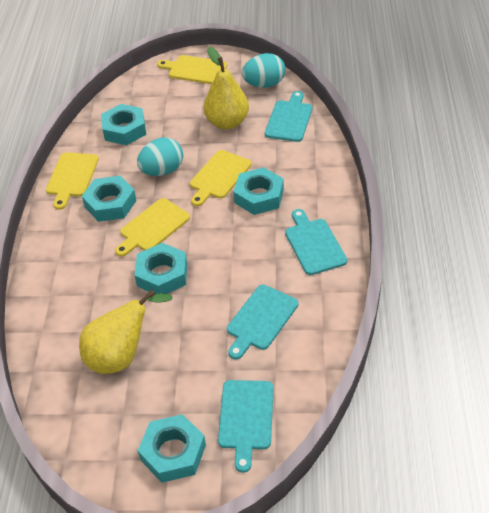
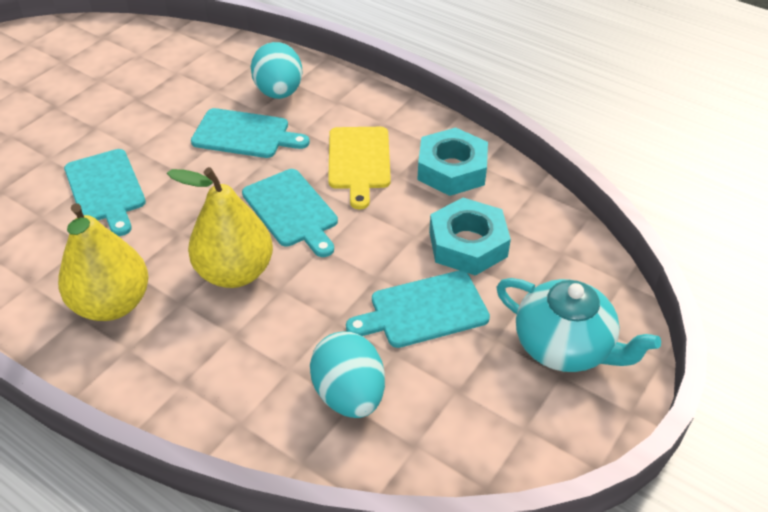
turquoise nut: 5 -> 2
turquoise teapot: 0 -> 1
yellow cutting board: 4 -> 1

